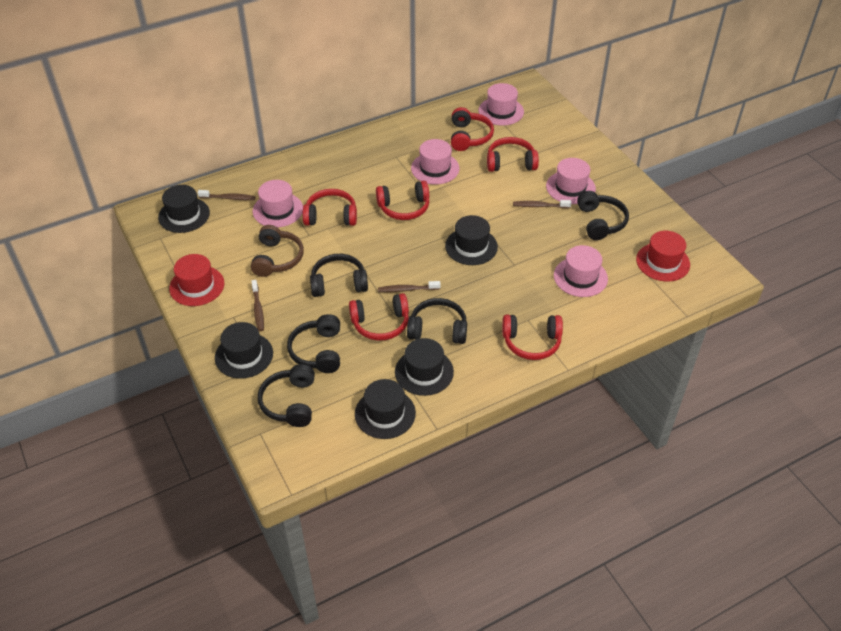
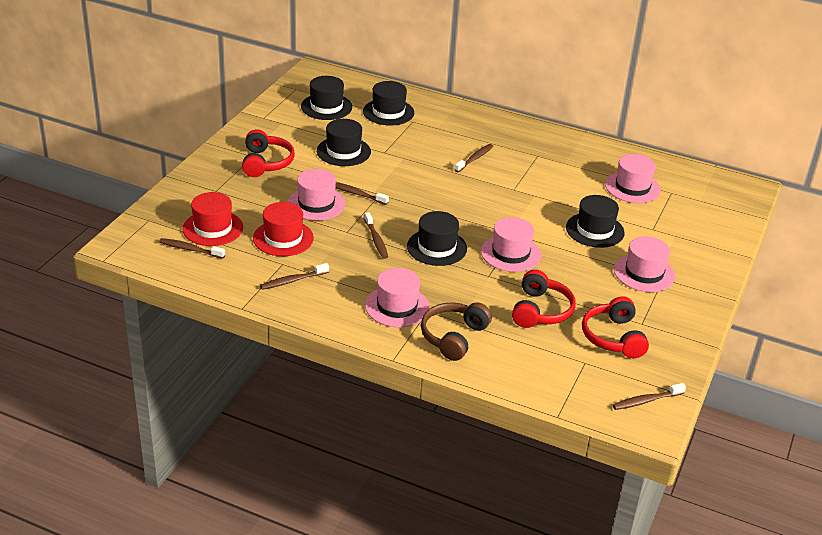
black headphones: 5 -> 0
brown toothbrush: 4 -> 6
red headphones: 6 -> 3

